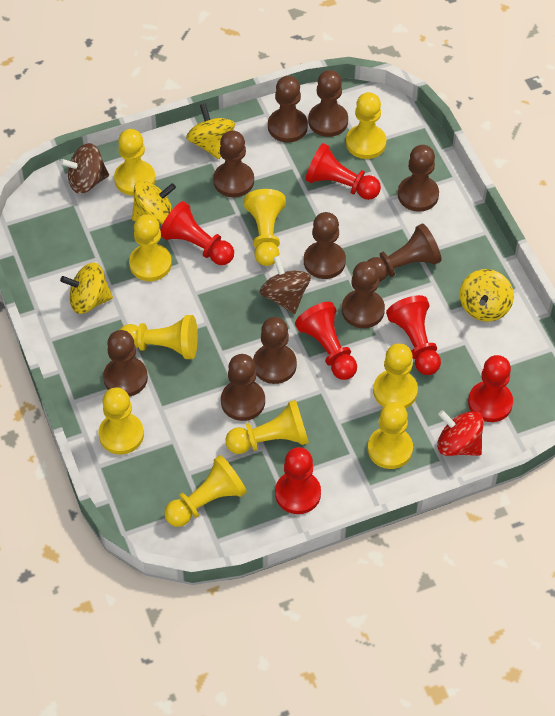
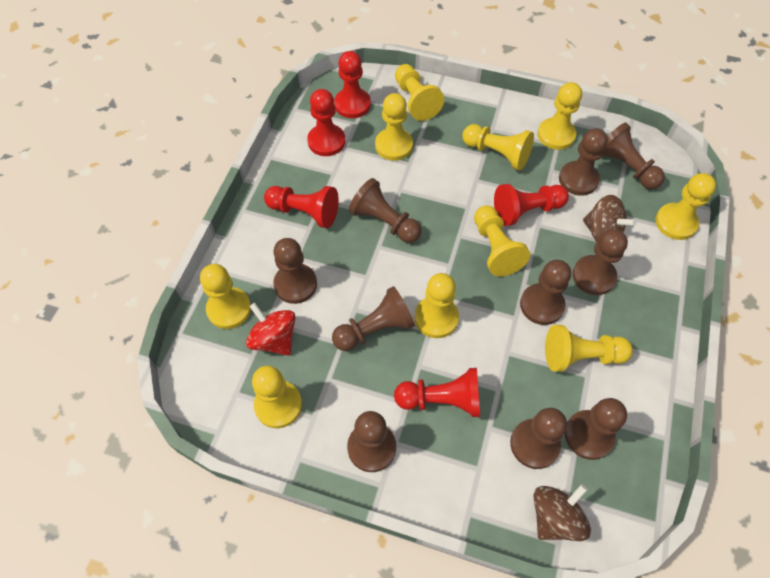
red pawn: 6 -> 5
yellow spinning top: 4 -> 0

